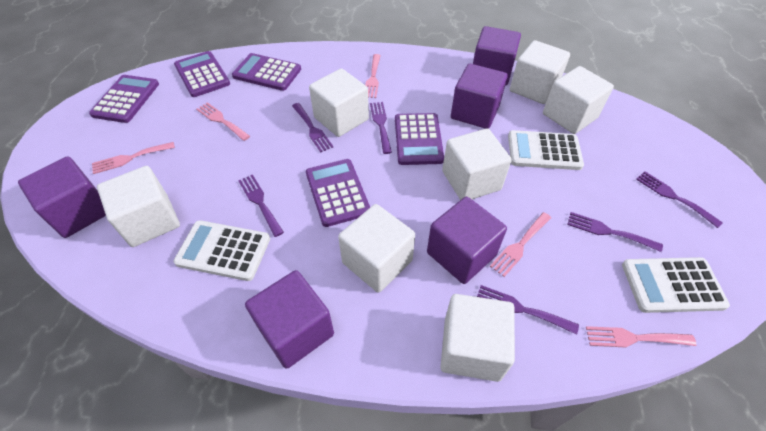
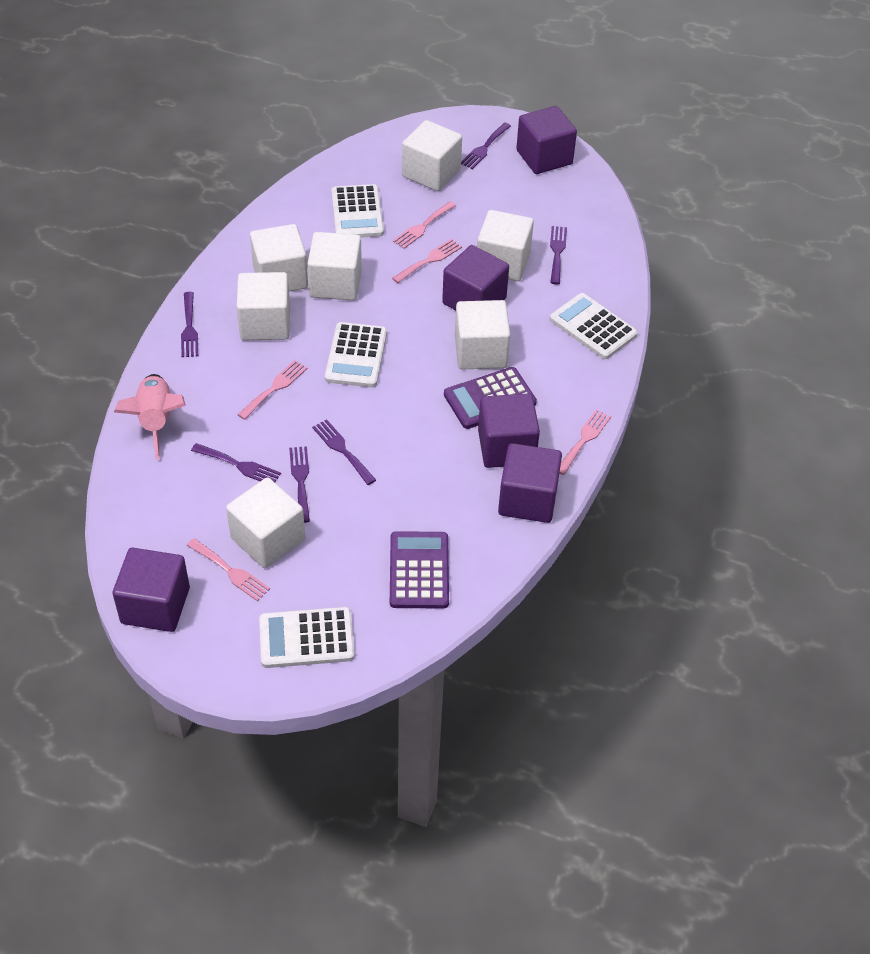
pink rocket: 0 -> 1
purple calculator: 5 -> 2
white calculator: 3 -> 4

